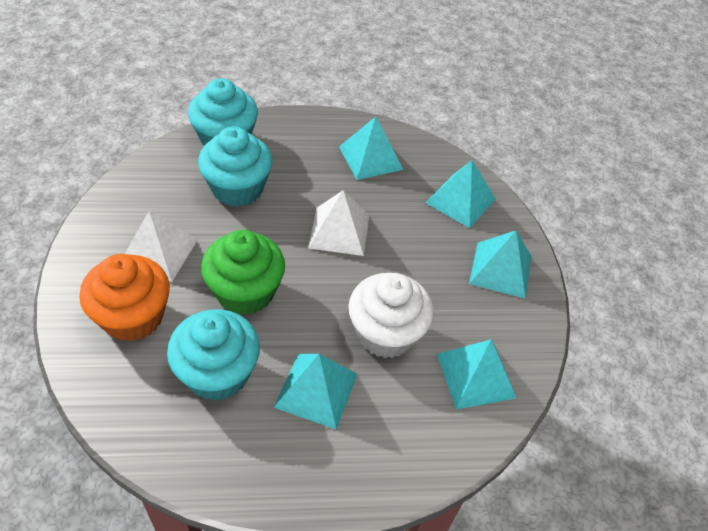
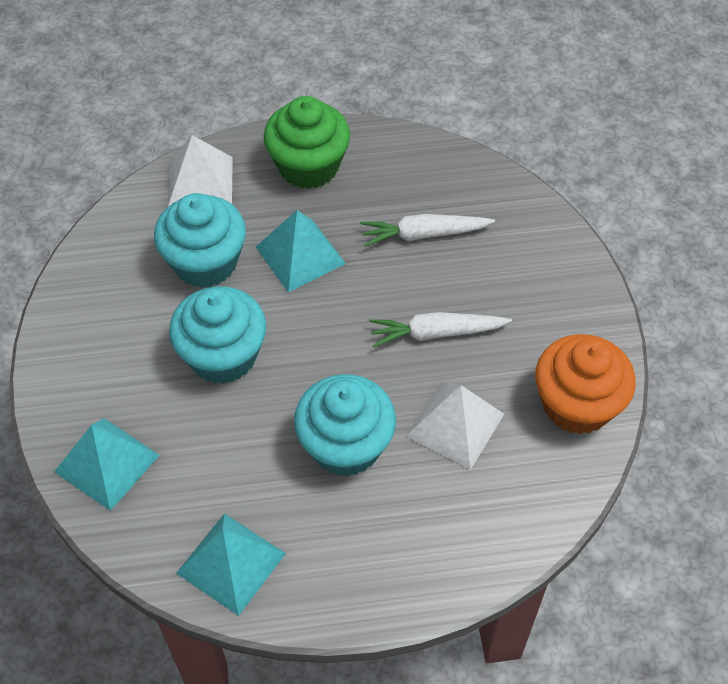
turquoise pyramid: 5 -> 3
white carrot: 0 -> 2
white cupcake: 1 -> 0

